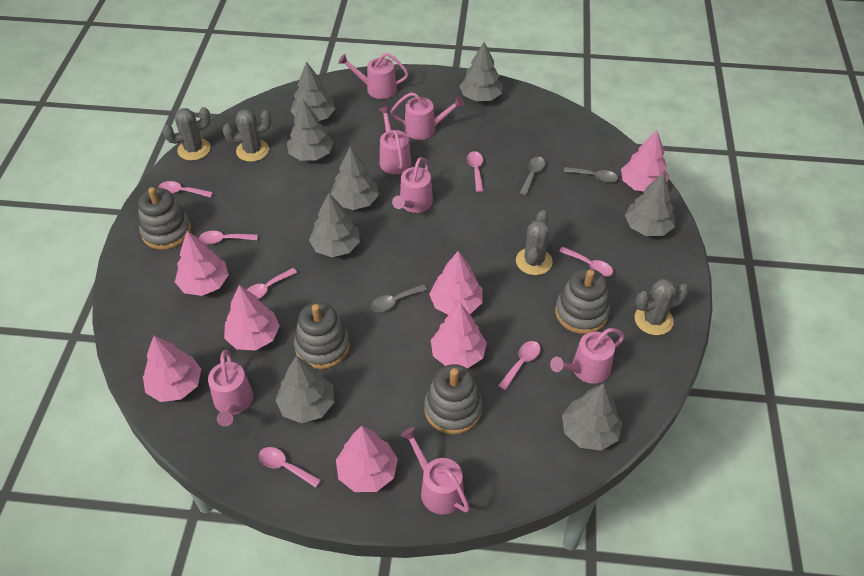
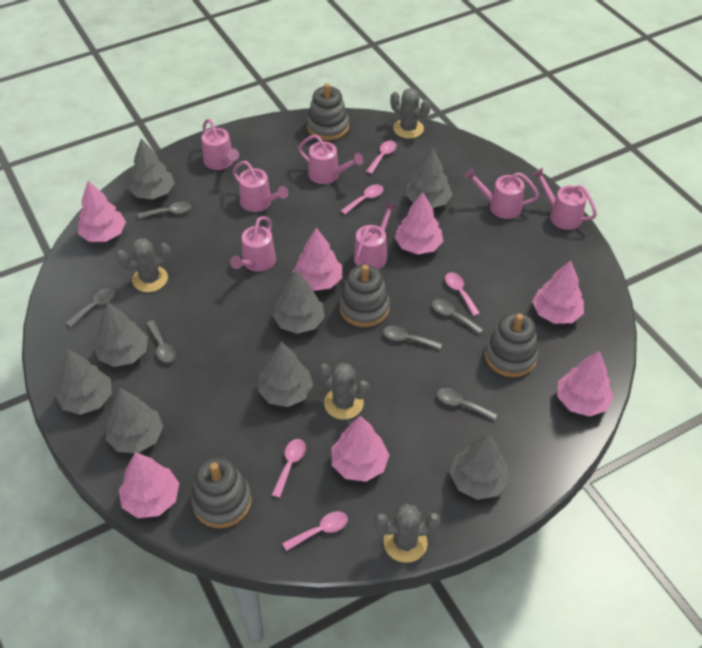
grey spoon: 3 -> 6
pink spoon: 7 -> 5

